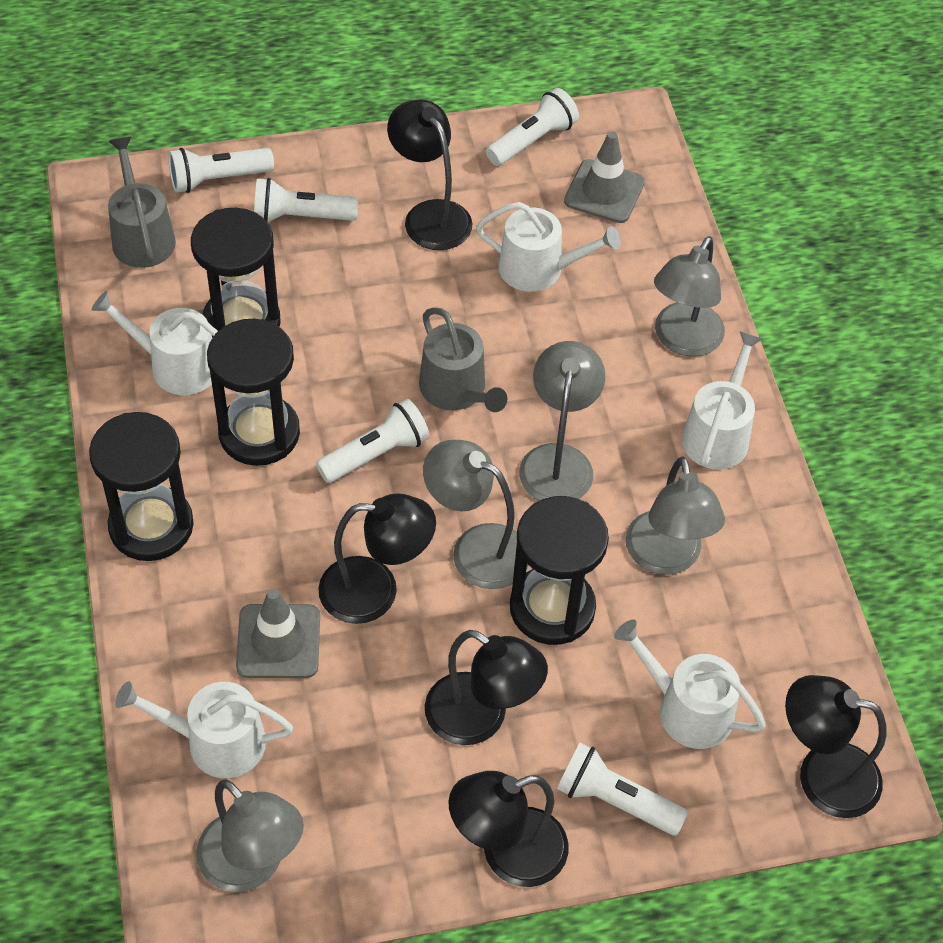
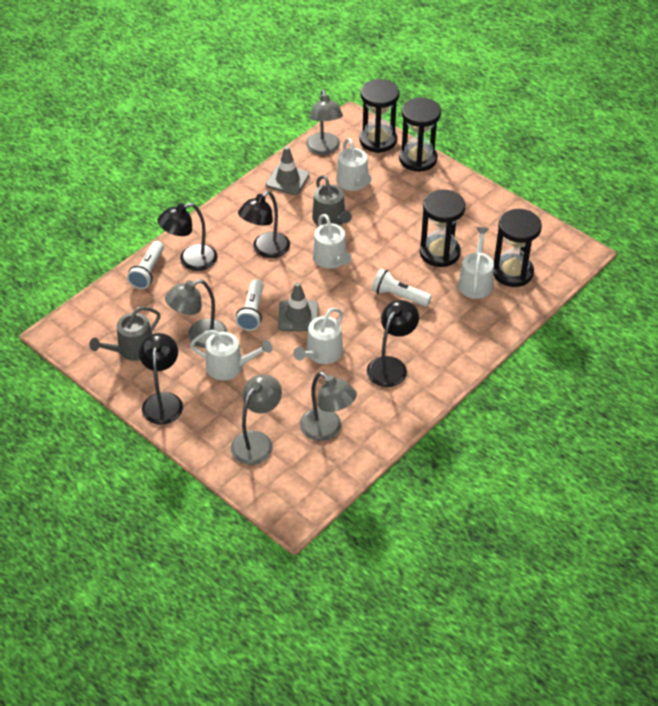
black lamp: 5 -> 4
grey lamp: 5 -> 4
white flashlight: 5 -> 3

